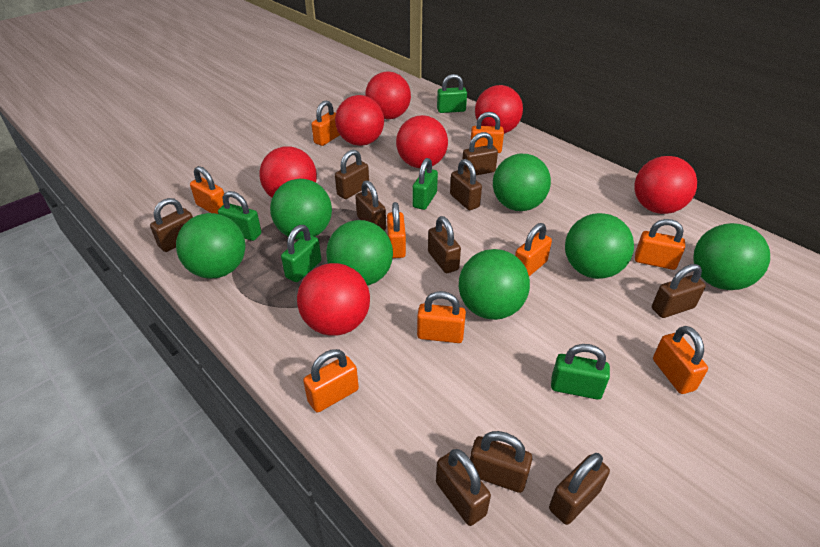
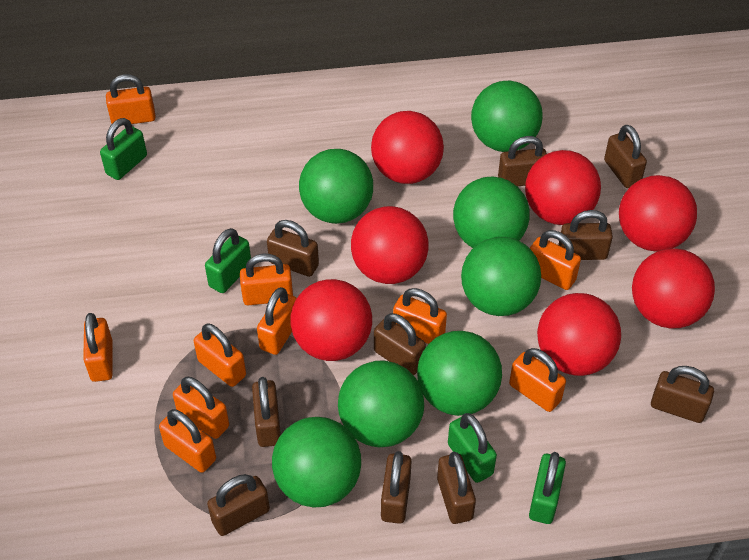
green padlock: 5 -> 4
orange padlock: 9 -> 10

